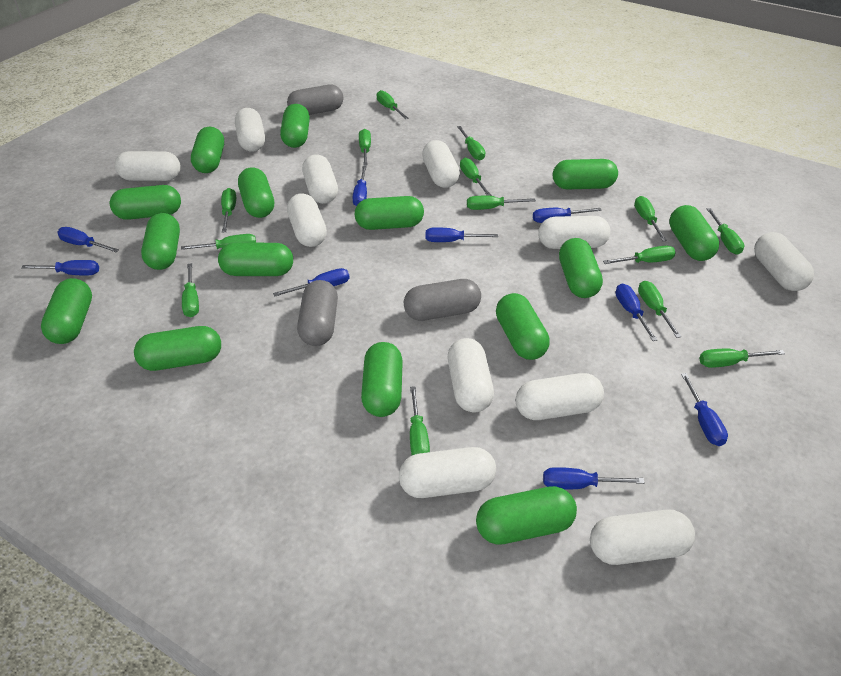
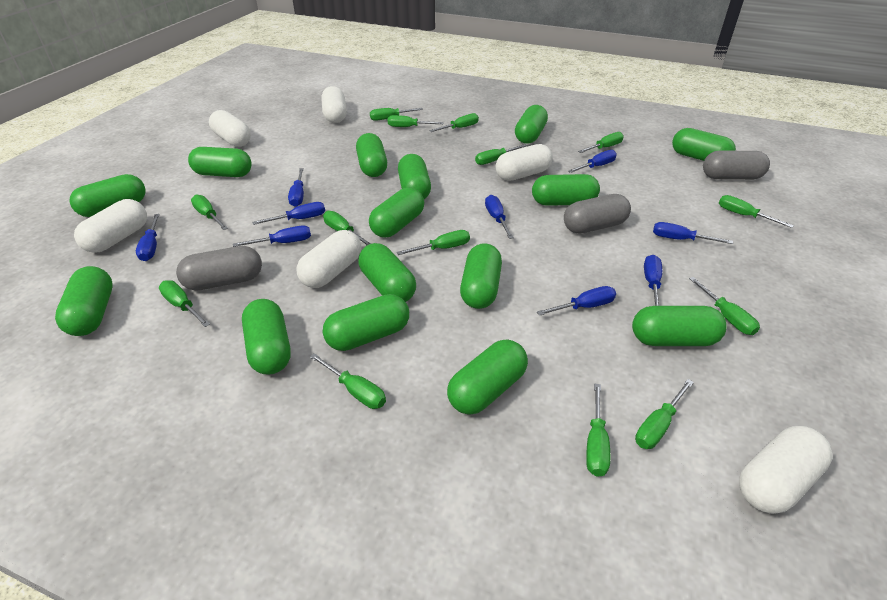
white capsule: 11 -> 6

